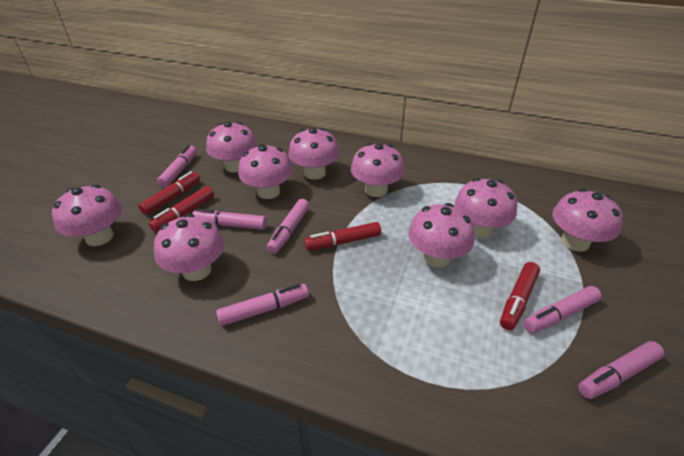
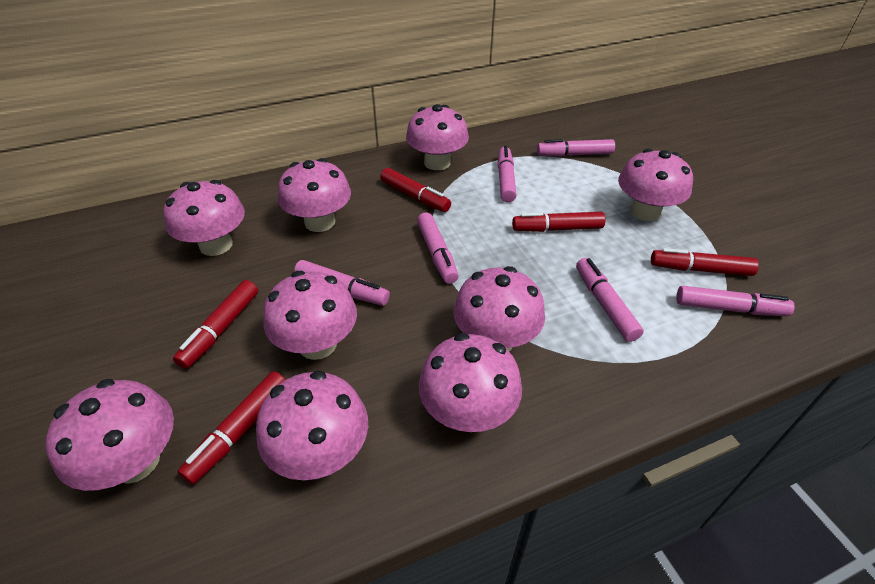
red marker: 4 -> 5

